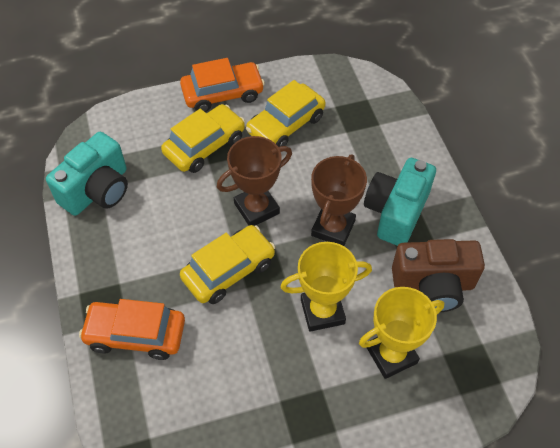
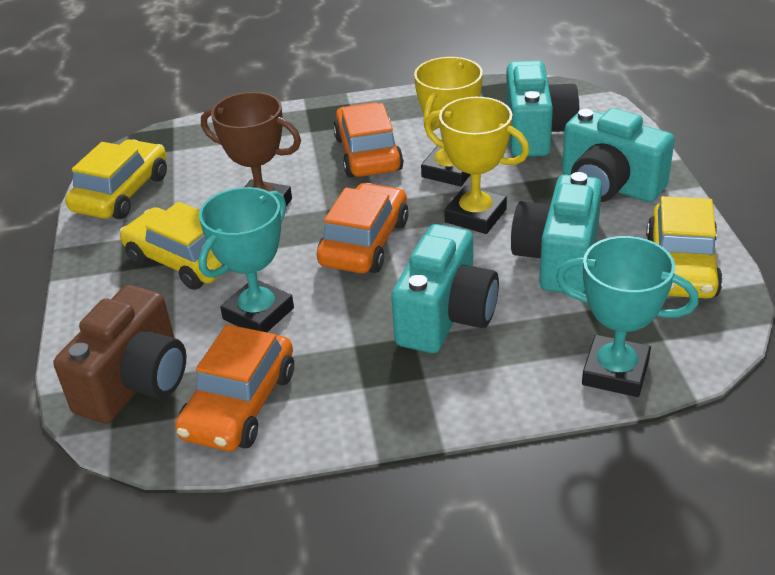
brown trophy: 2 -> 1
orange car: 2 -> 3
turquoise camera: 2 -> 4
turquoise trophy: 0 -> 2

